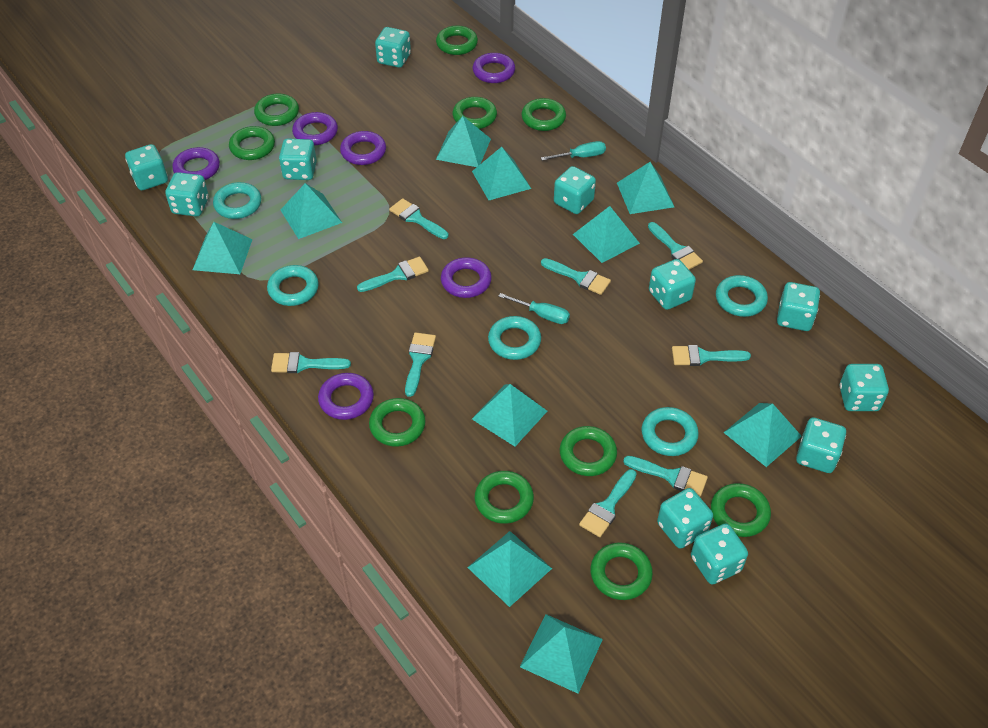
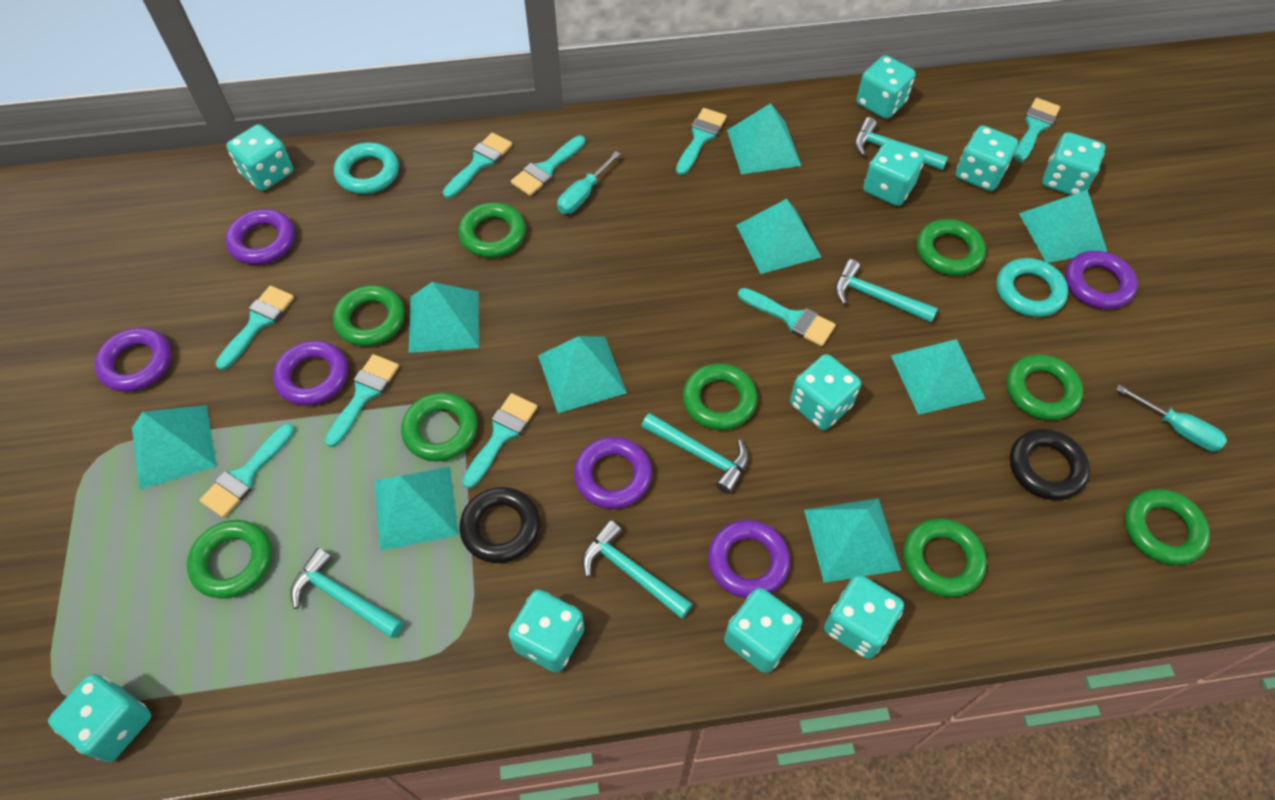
black ring: 0 -> 2
green ring: 10 -> 9
turquoise dice: 11 -> 10
turquoise hammer: 0 -> 5
turquoise pyramid: 10 -> 9
turquoise ring: 5 -> 2

